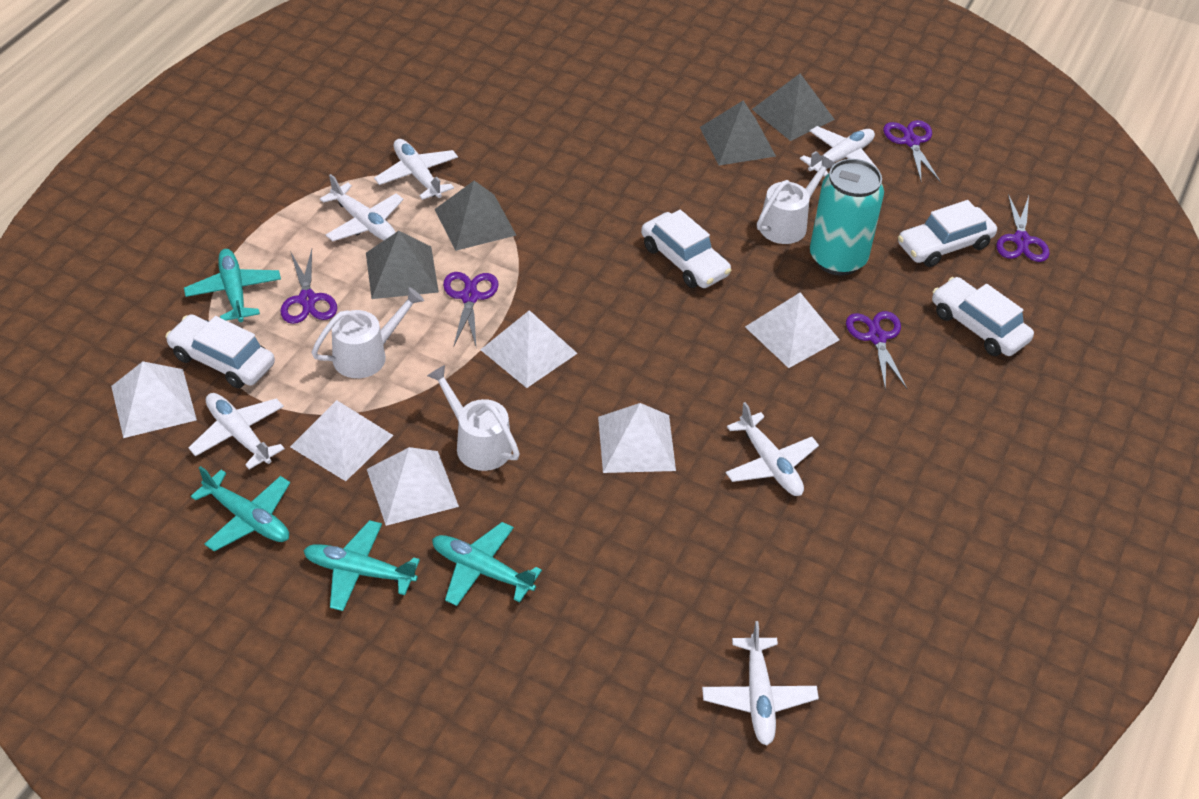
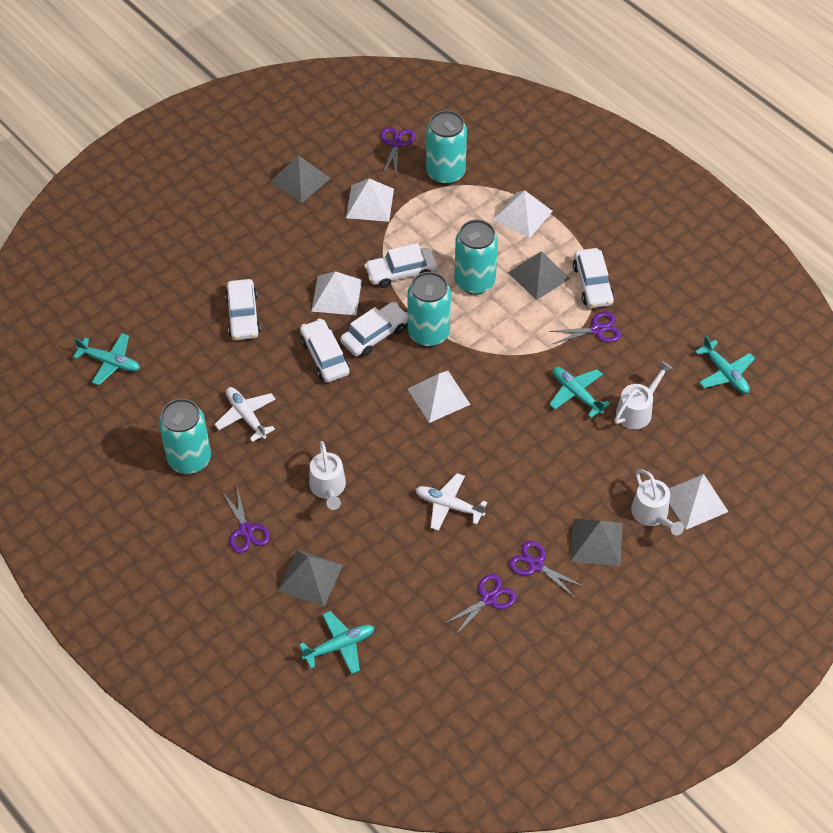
turquoise can: 1 -> 4
white car: 4 -> 5
white plane: 6 -> 2
white pyramid: 6 -> 5

